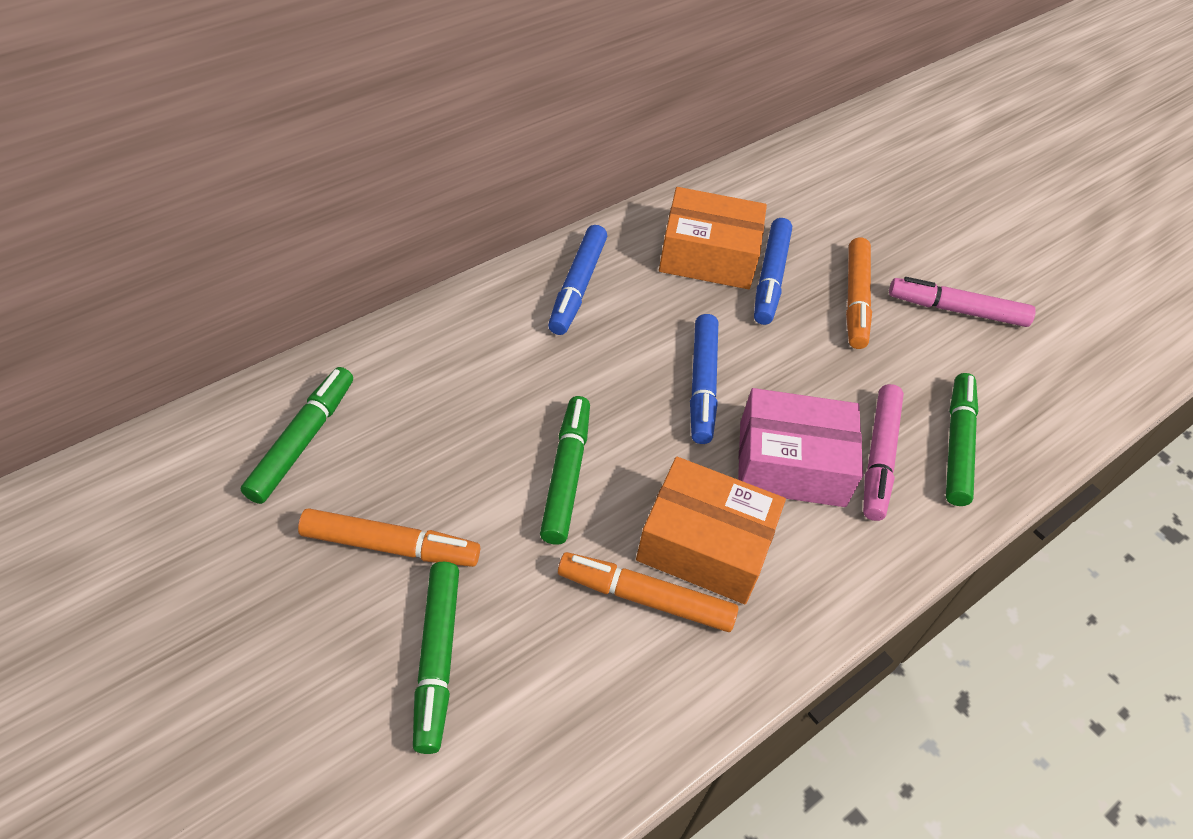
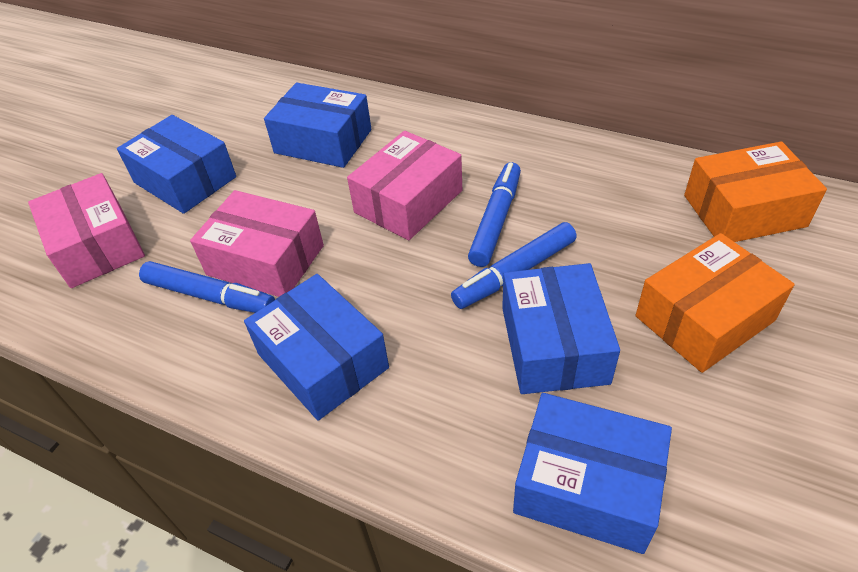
blue box: 0 -> 5
green marker: 4 -> 0
orange marker: 3 -> 0
pink box: 1 -> 3
pink marker: 2 -> 0

